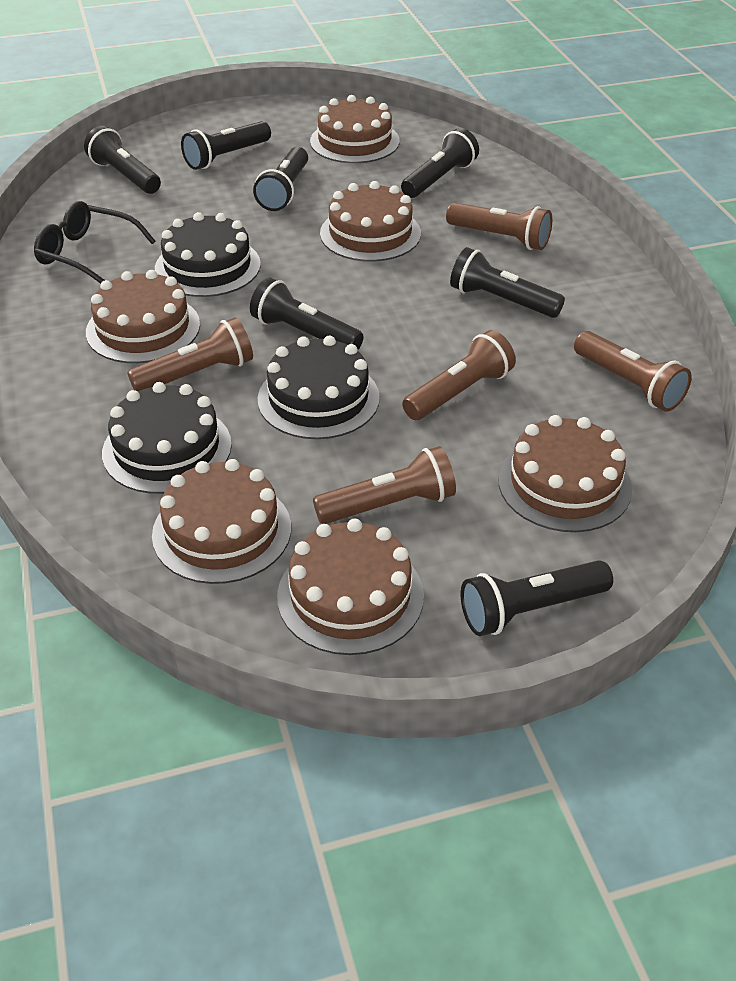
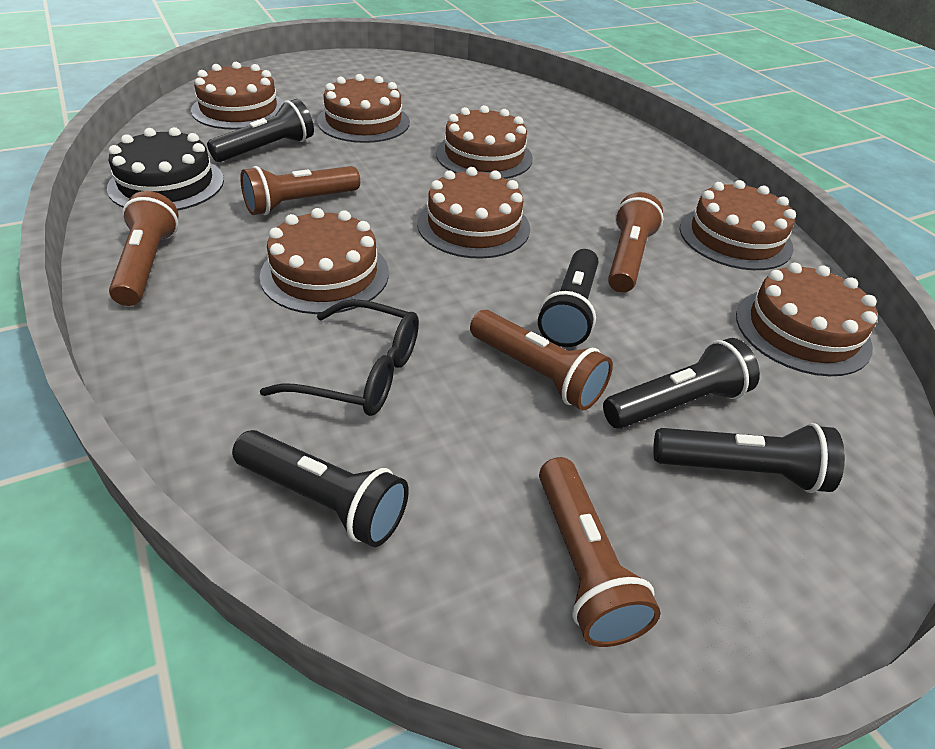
black cake: 3 -> 1
black flashlight: 7 -> 5
brown cake: 6 -> 7

